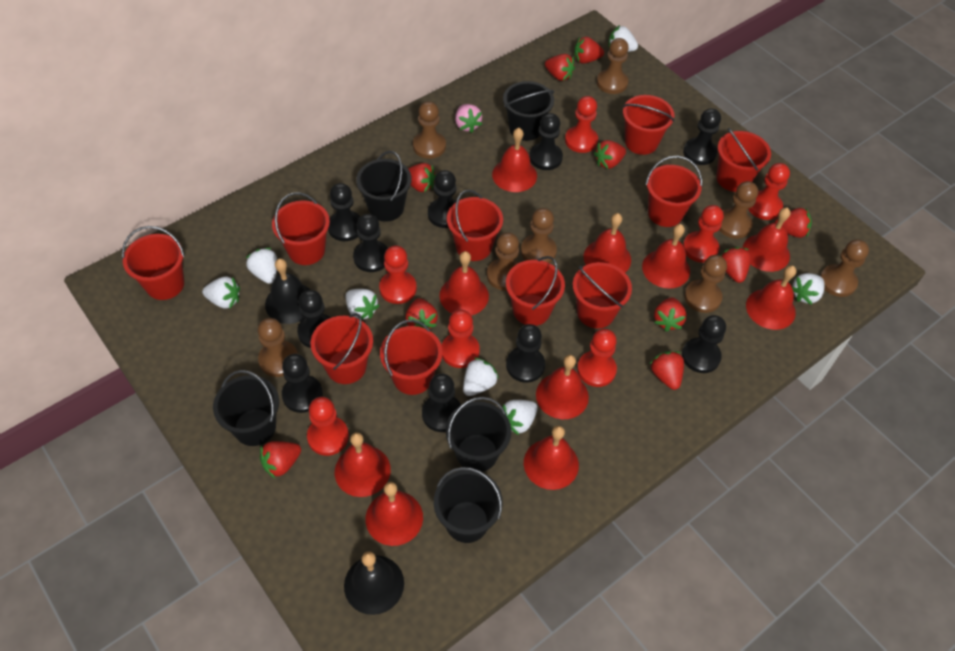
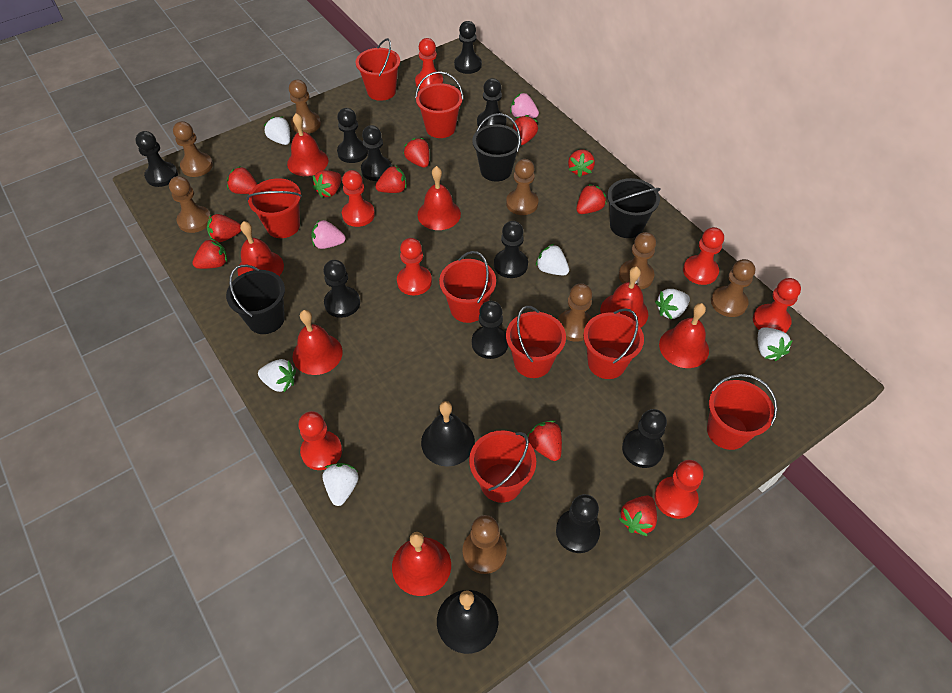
black bucket: 5 -> 3
pink strawberry: 1 -> 2
red bell: 10 -> 7
red bucket: 10 -> 8
red strawberry: 10 -> 11
white strawberry: 7 -> 6

